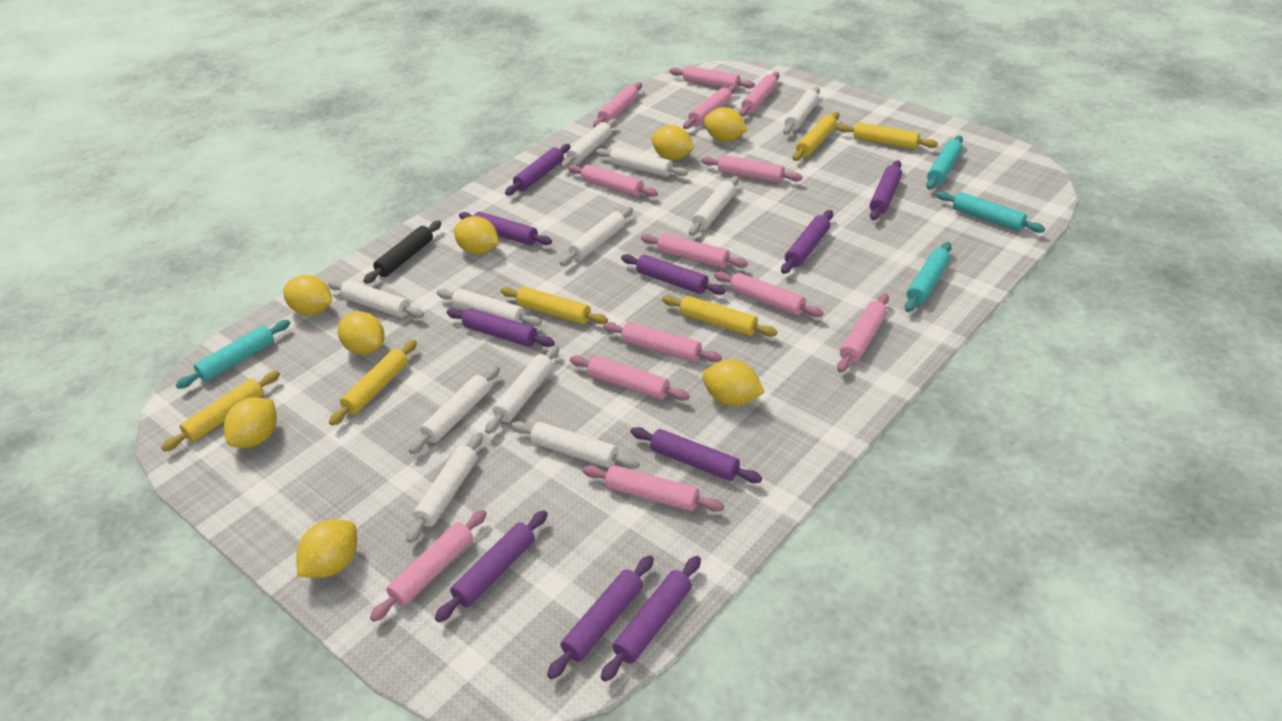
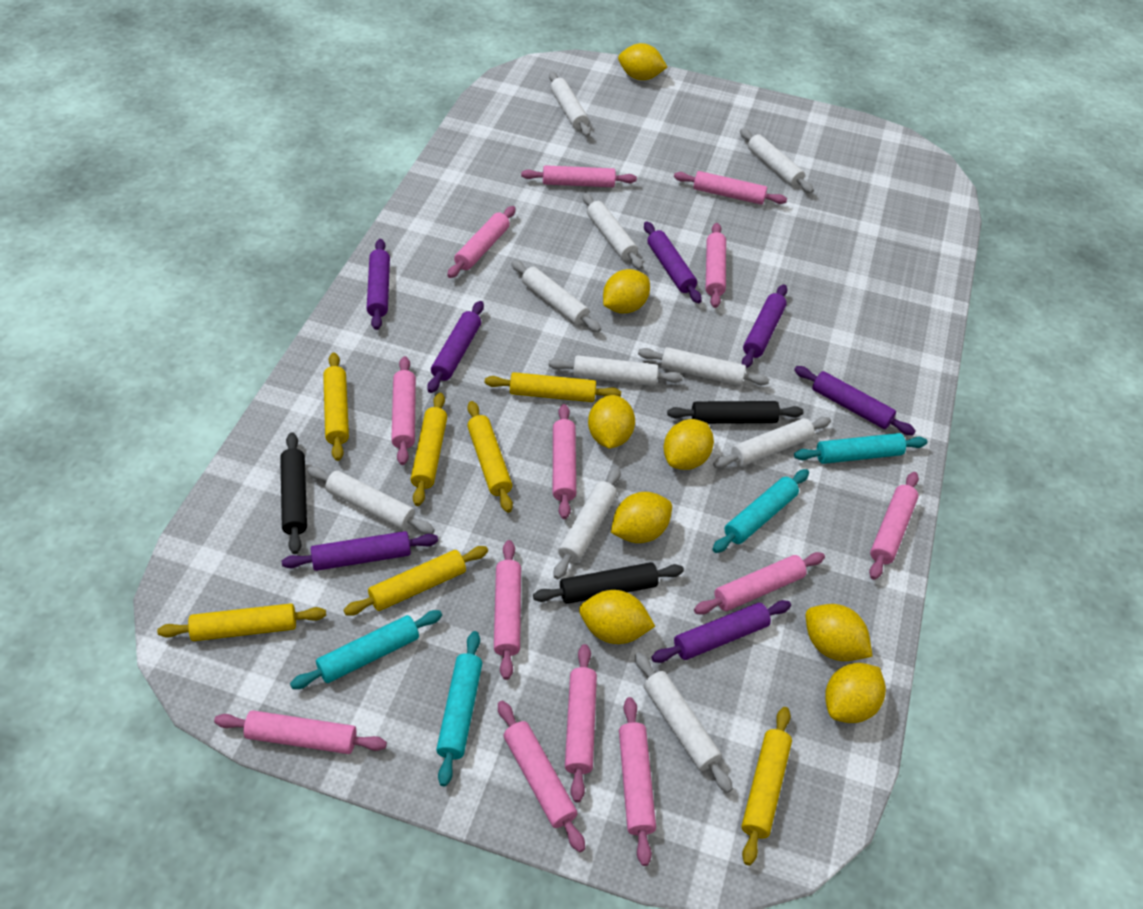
black rolling pin: 1 -> 3
purple rolling pin: 10 -> 7
white rolling pin: 11 -> 10
yellow rolling pin: 6 -> 7

